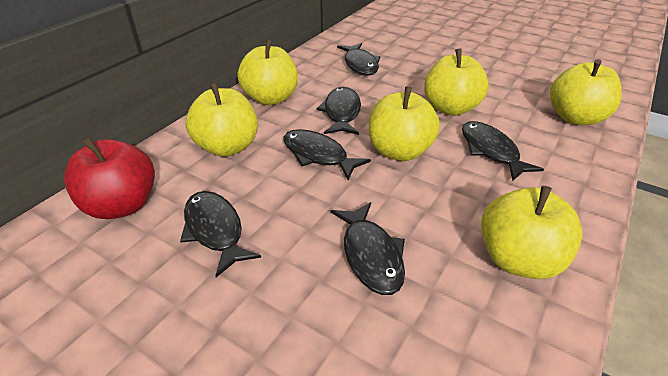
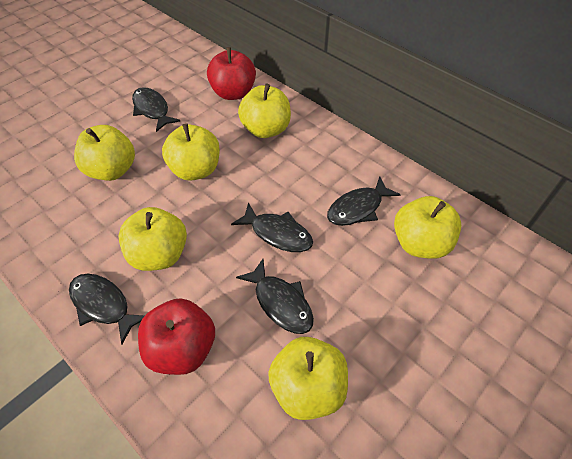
black fish: 6 -> 5
red apple: 1 -> 2

